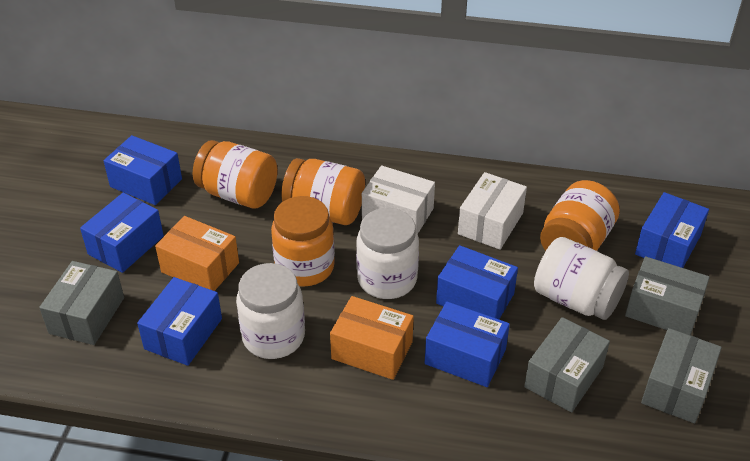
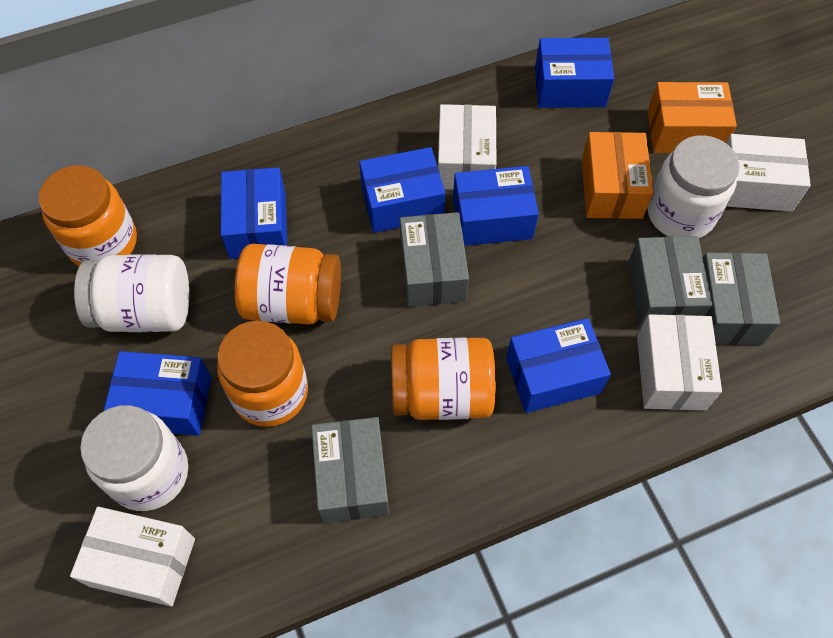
white box: 2 -> 4

